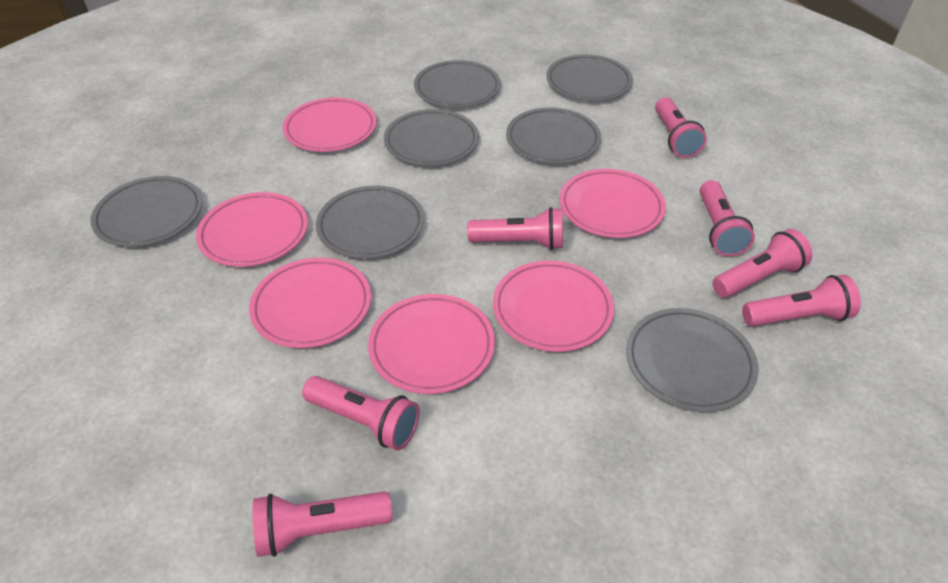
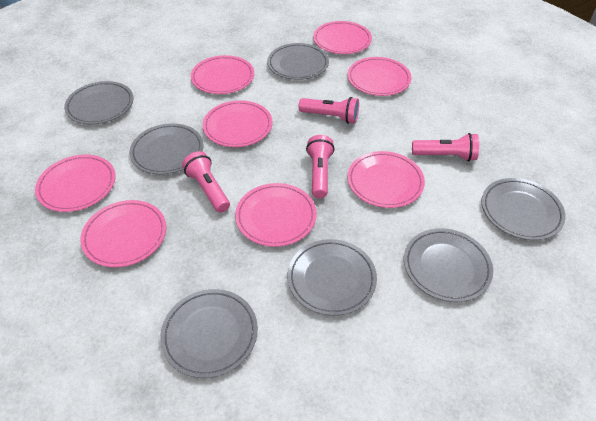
pink flashlight: 7 -> 4
pink plate: 6 -> 8

